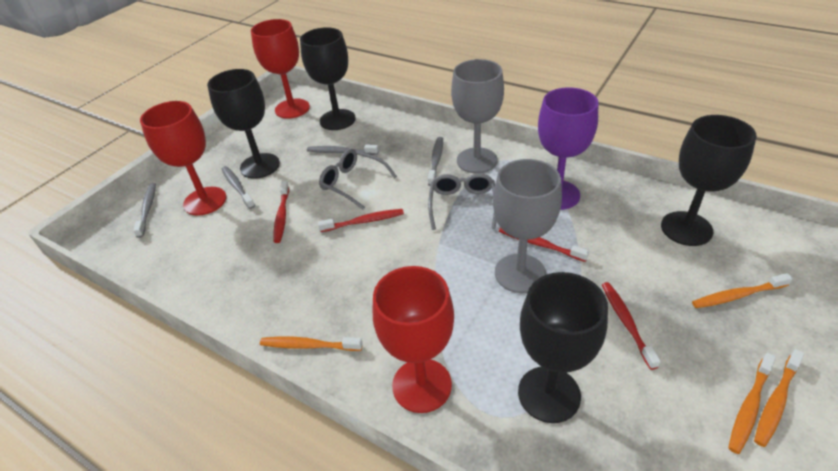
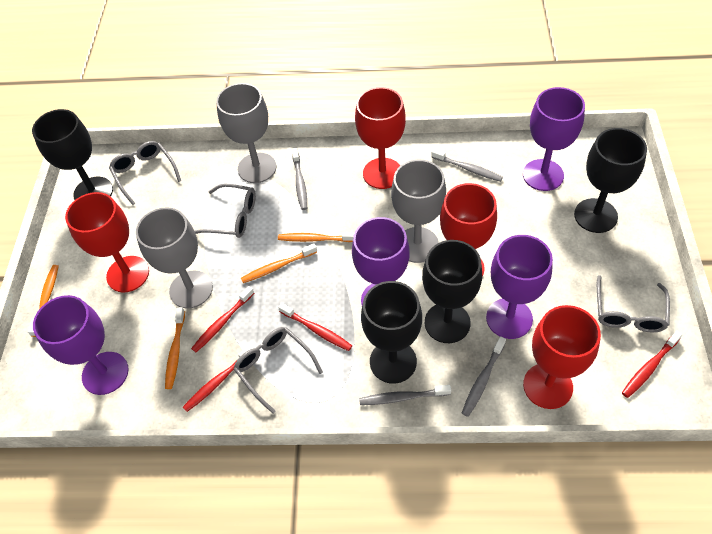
grey glasses: 2 -> 4
grey goblet: 2 -> 3
purple goblet: 1 -> 4
red goblet: 3 -> 4

